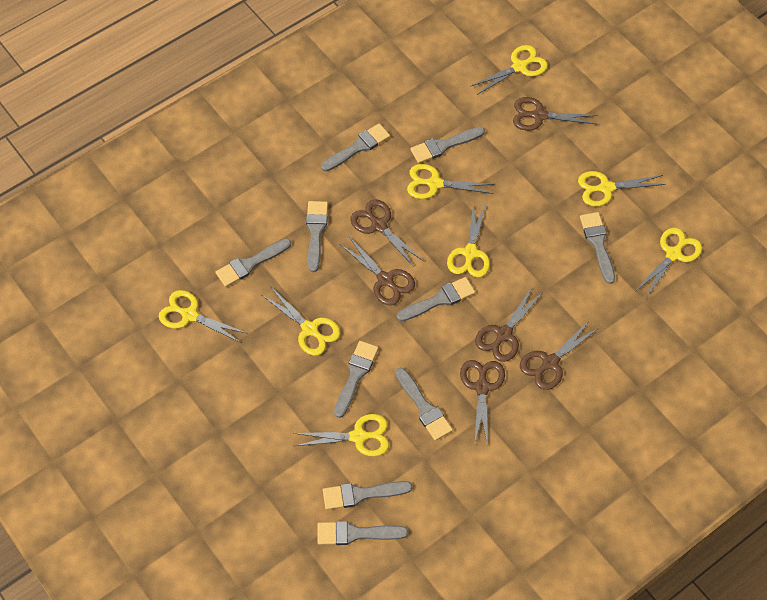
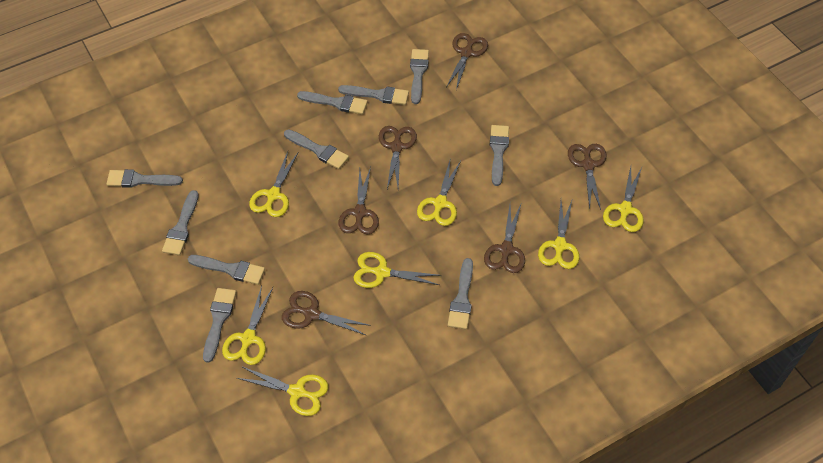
yellow scissors: 8 -> 7

